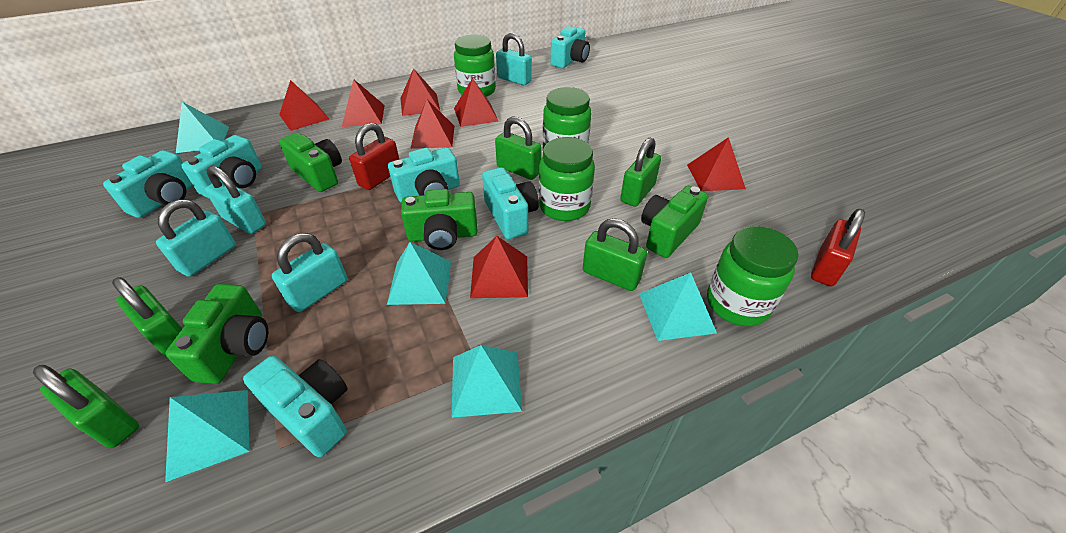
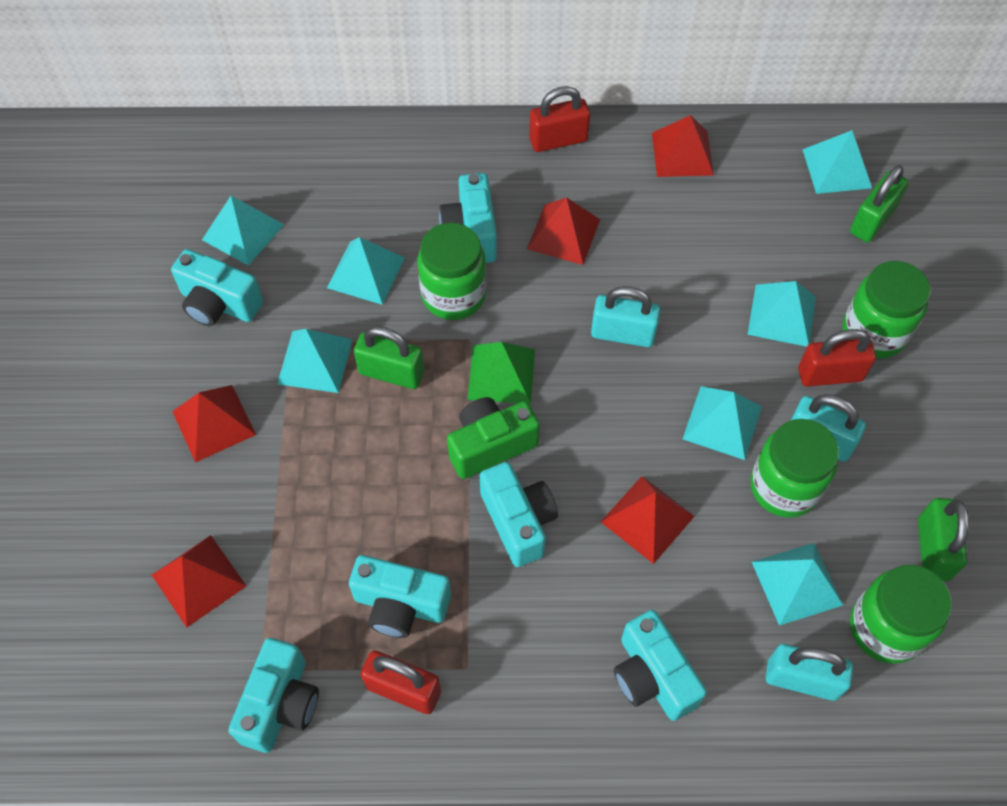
green camera: 4 -> 1
green padlock: 5 -> 3
green pyramid: 0 -> 1
red padlock: 2 -> 3
red pyramid: 7 -> 5
turquoise padlock: 4 -> 3
turquoise pyramid: 5 -> 7

